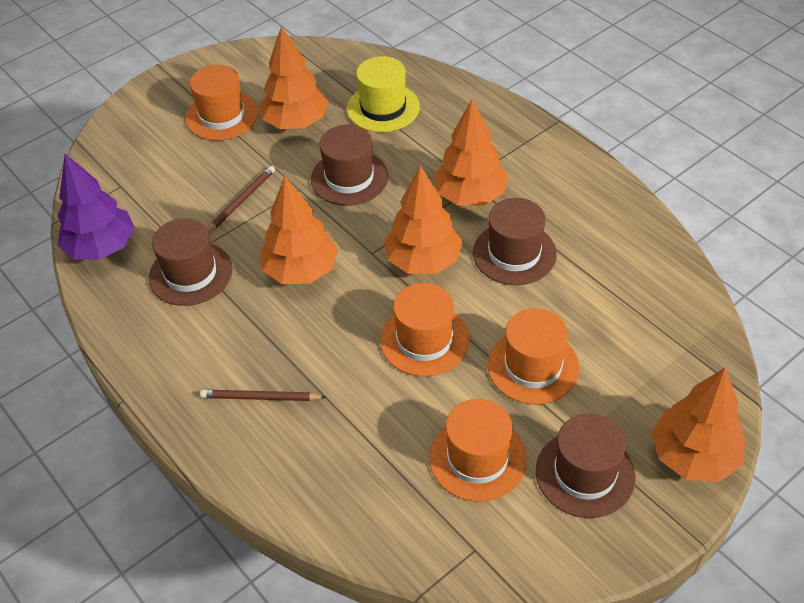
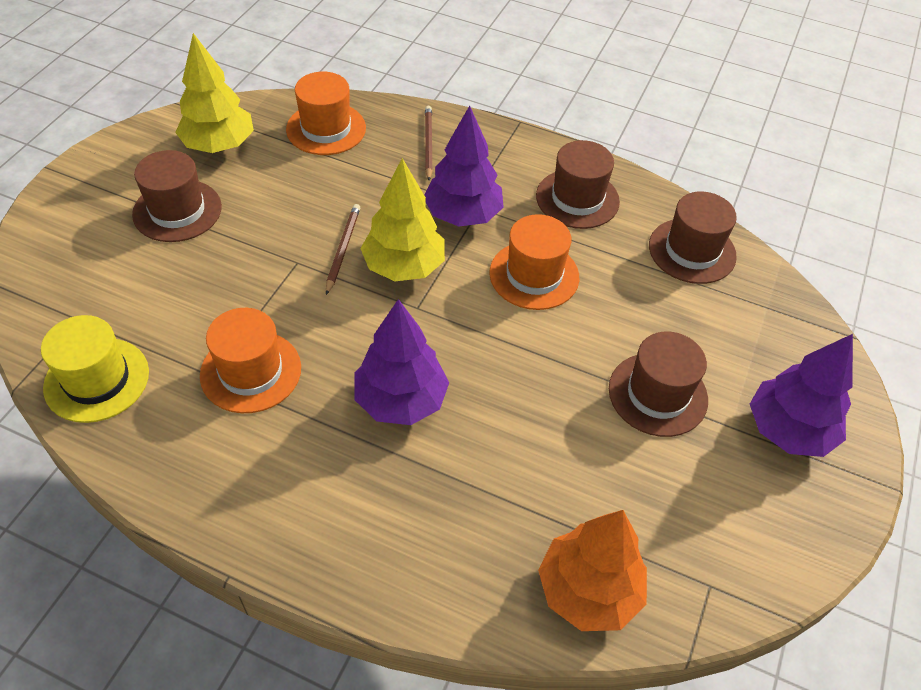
orange hat: 4 -> 3
orange tree: 5 -> 1
purple tree: 1 -> 3
yellow tree: 0 -> 2

